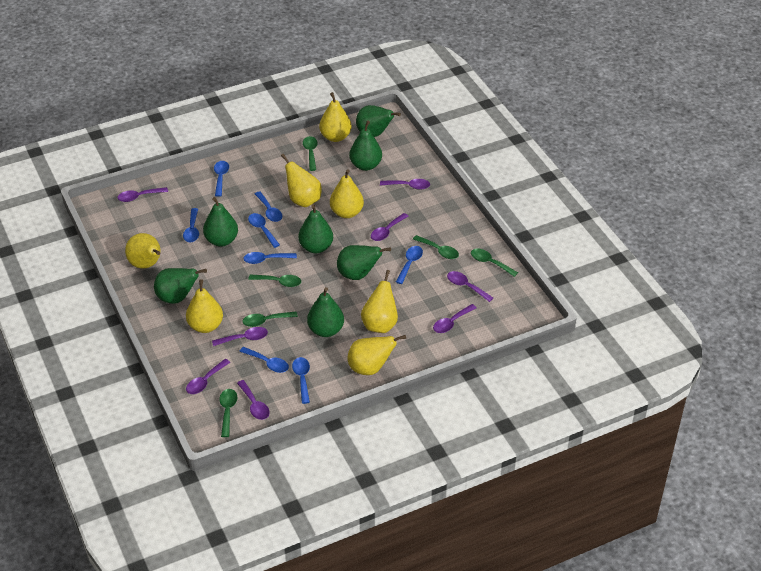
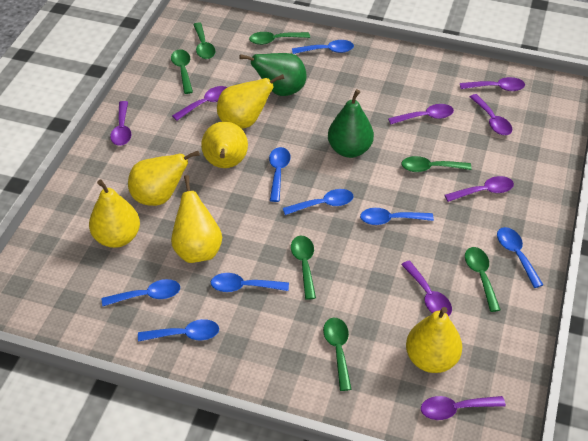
green pear: 7 -> 2
green spoon: 6 -> 7
yellow pear: 7 -> 6

